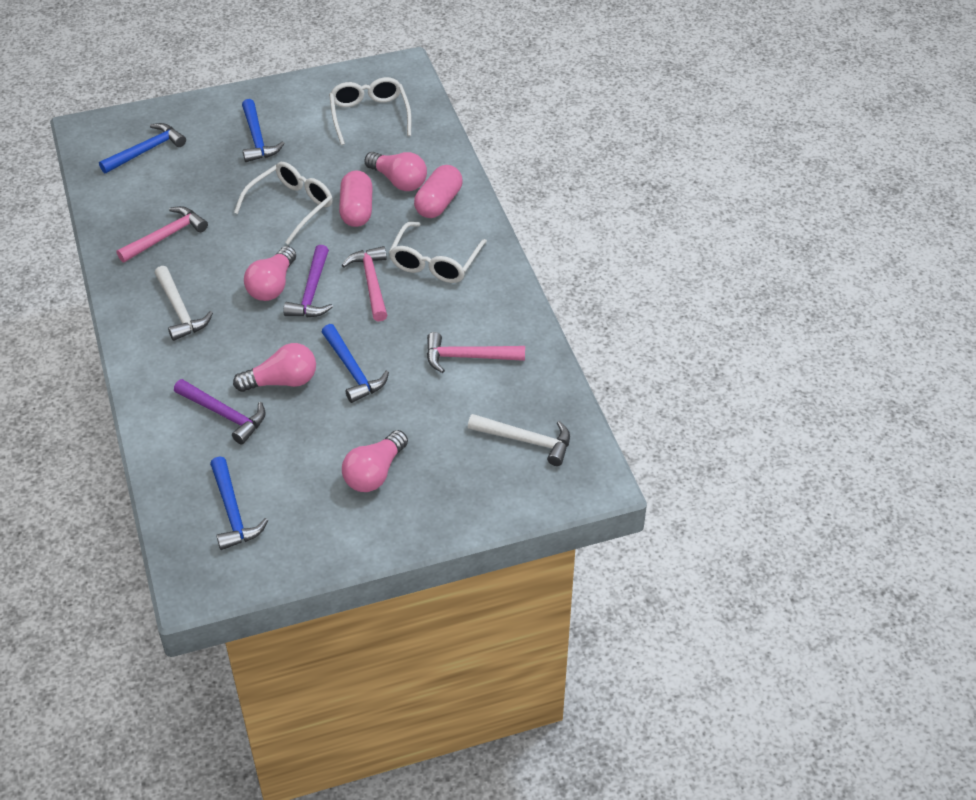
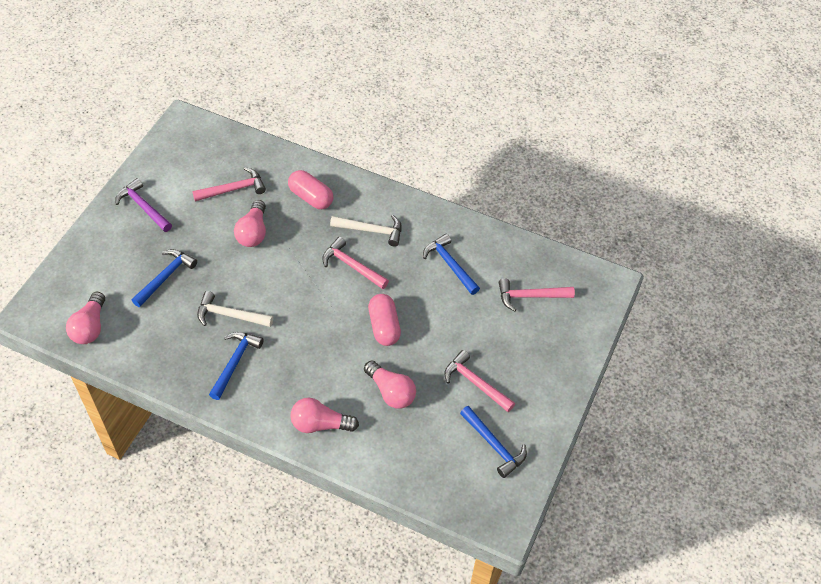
pink hammer: 3 -> 4
purple hammer: 2 -> 1
white glasses: 3 -> 0

